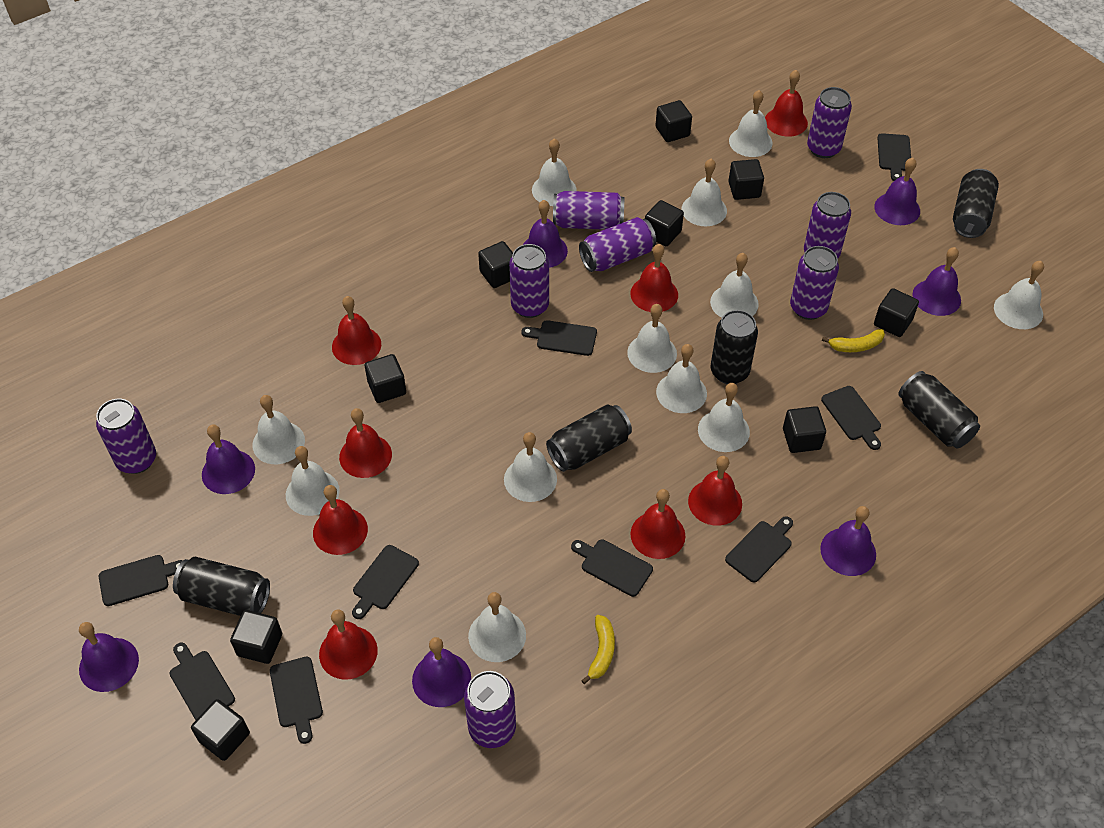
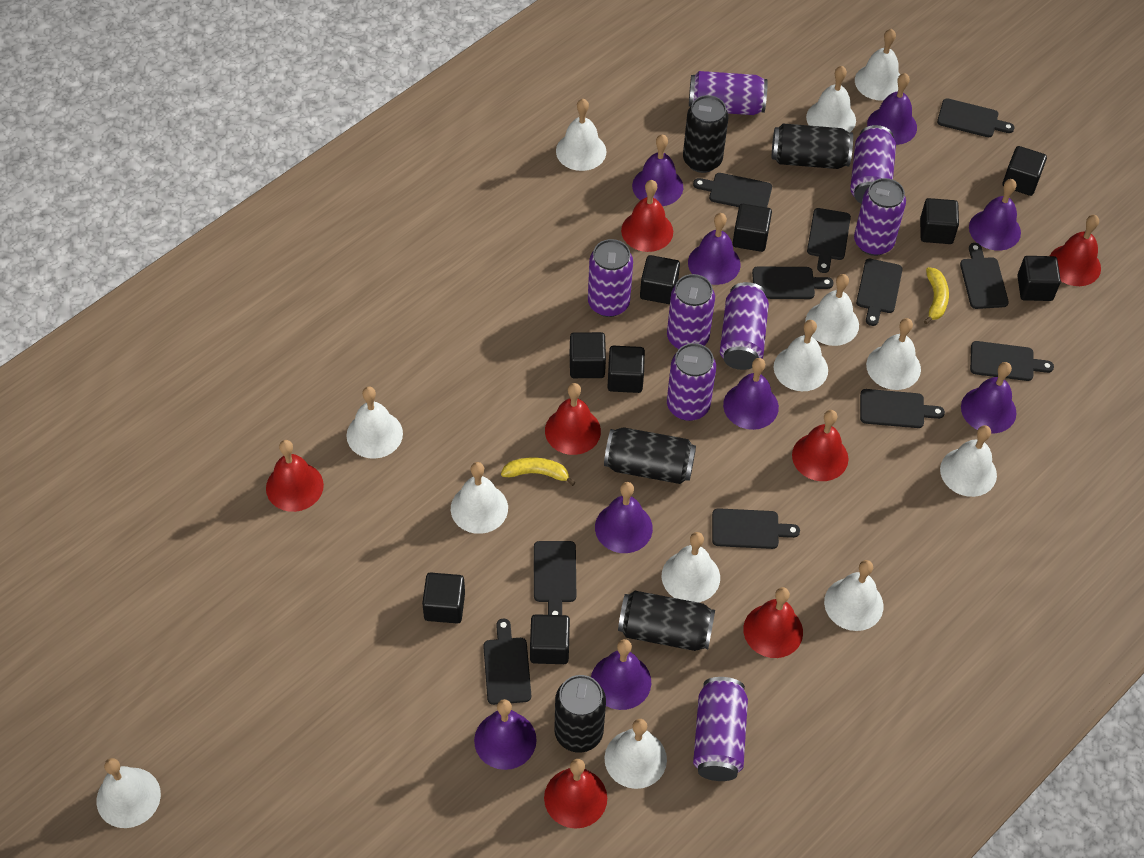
black cutting board: 9 -> 11
purple bell: 7 -> 9
red bell: 8 -> 7
white bell: 12 -> 13

